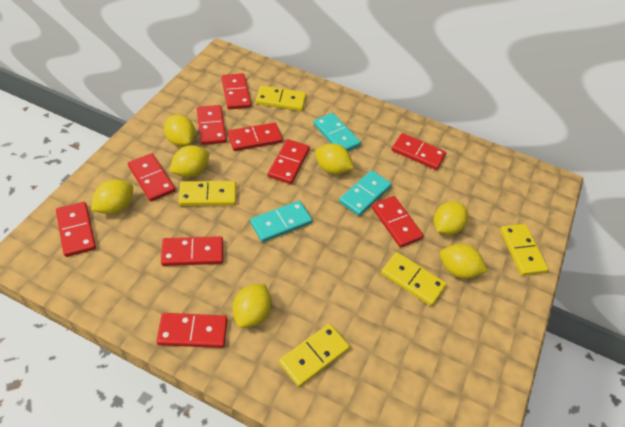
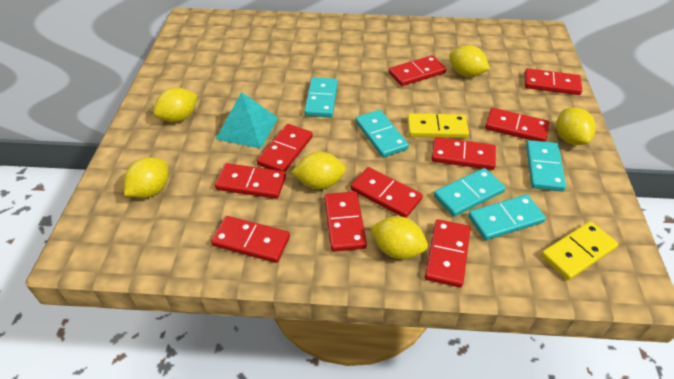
turquoise domino: 3 -> 5
turquoise pyramid: 0 -> 1
yellow domino: 5 -> 2
yellow lemon: 7 -> 6

